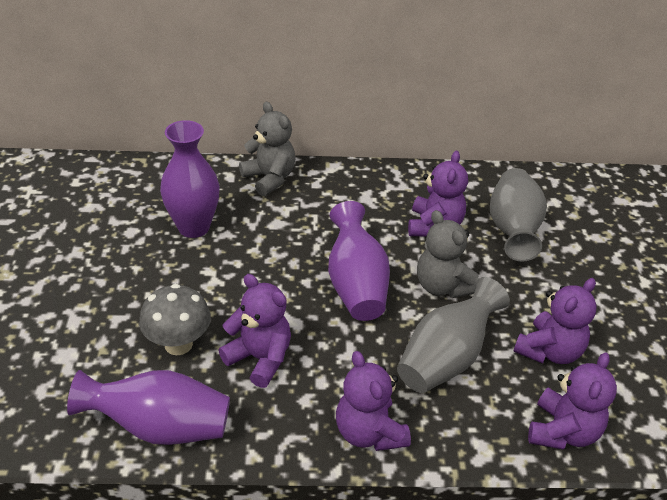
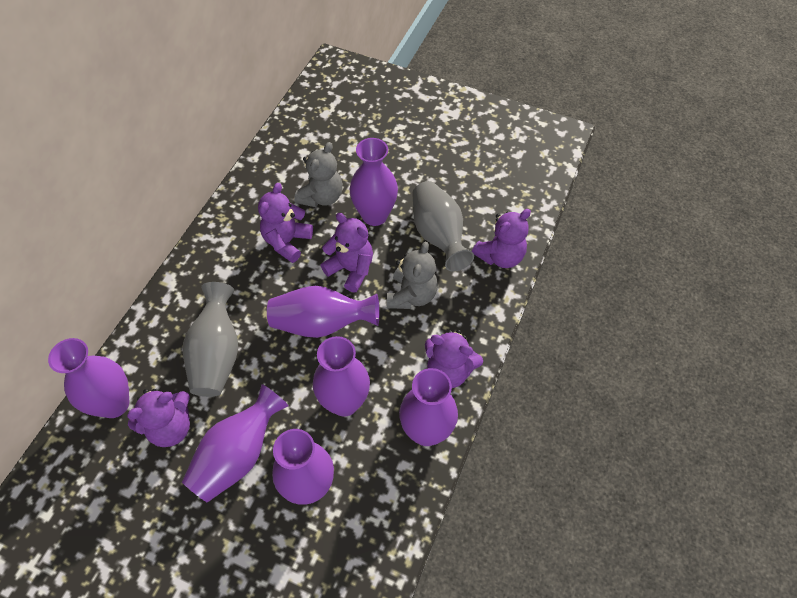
grey mushroom: 1 -> 0
purple vase: 3 -> 7

